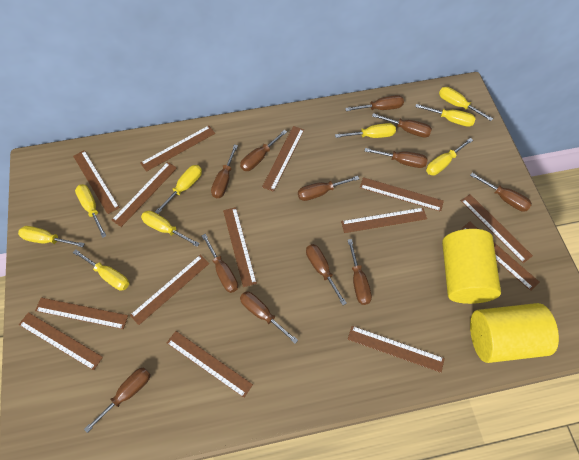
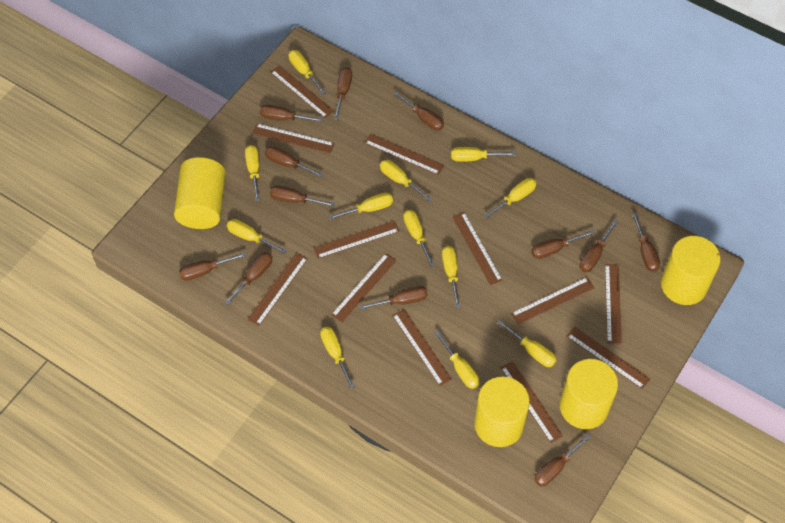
brown ruler: 14 -> 12
yellow cylinder: 2 -> 4
yellow screwdriver: 9 -> 12

